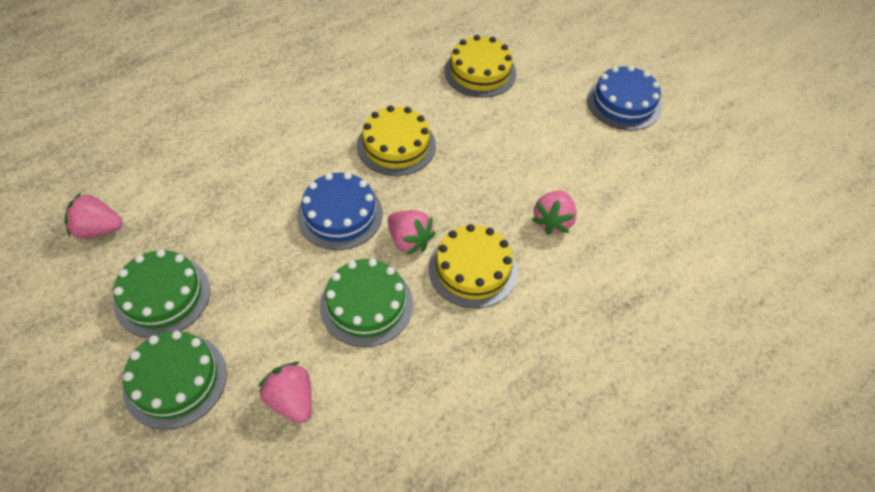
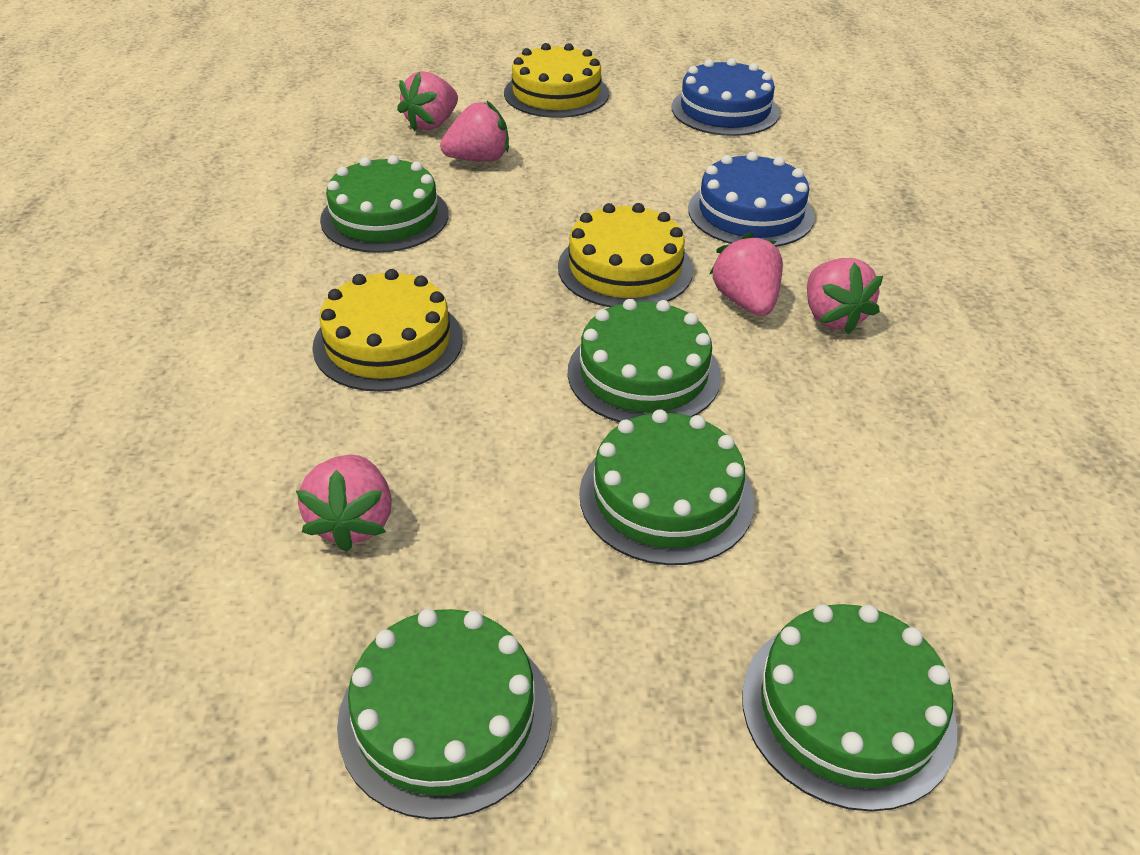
green cake: 3 -> 5
pink strawberry: 4 -> 5

